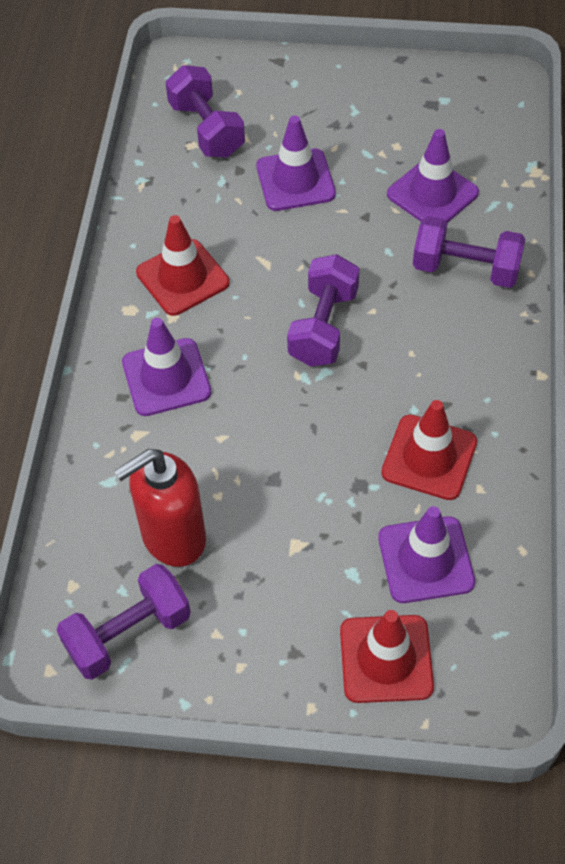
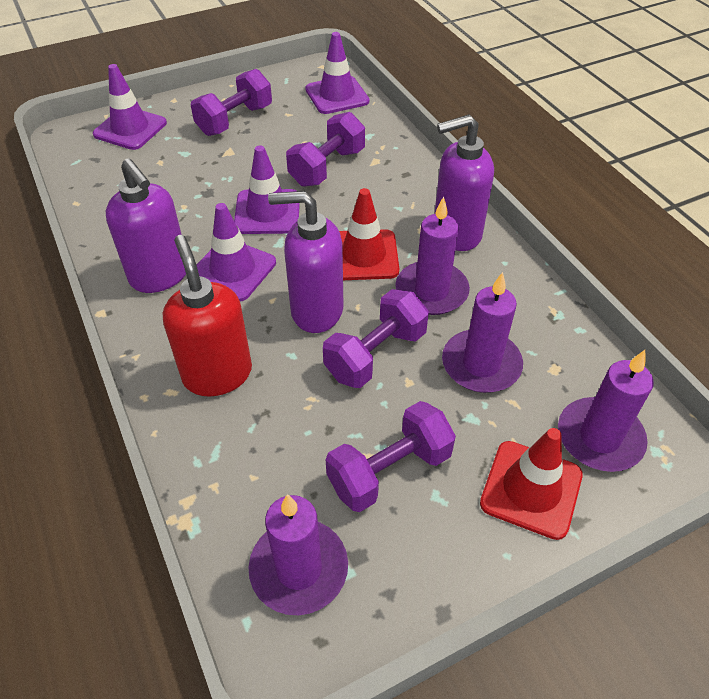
purple candle: 0 -> 4
purple soap dispenser: 0 -> 3
red traffic cone: 3 -> 2

